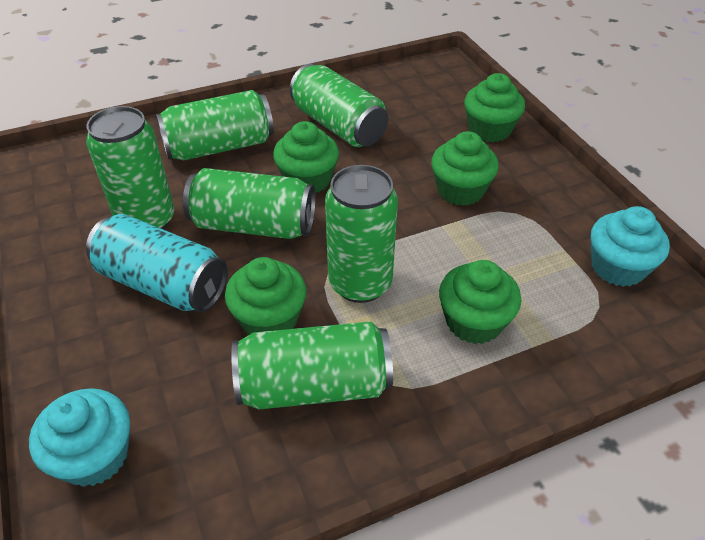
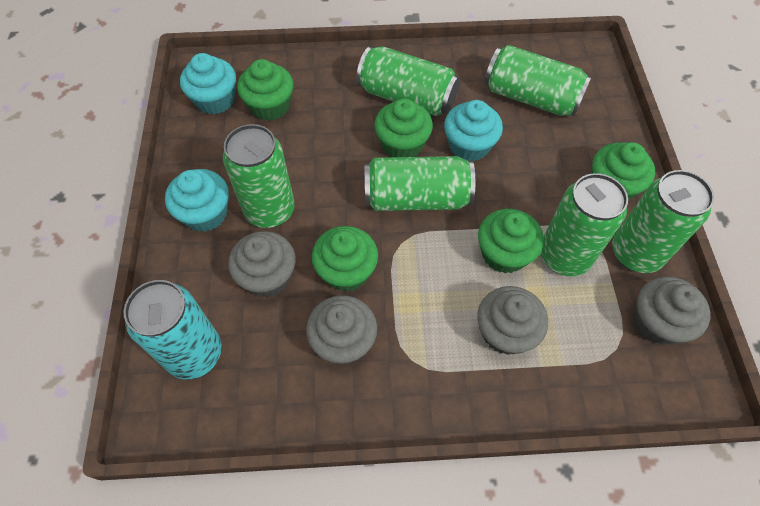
grey cupcake: 0 -> 4
turquoise cupcake: 2 -> 3

